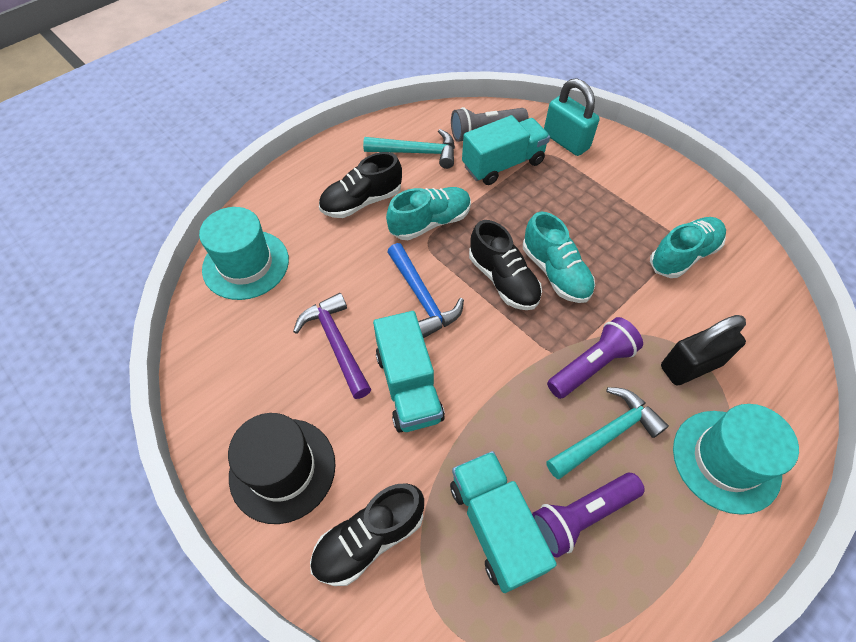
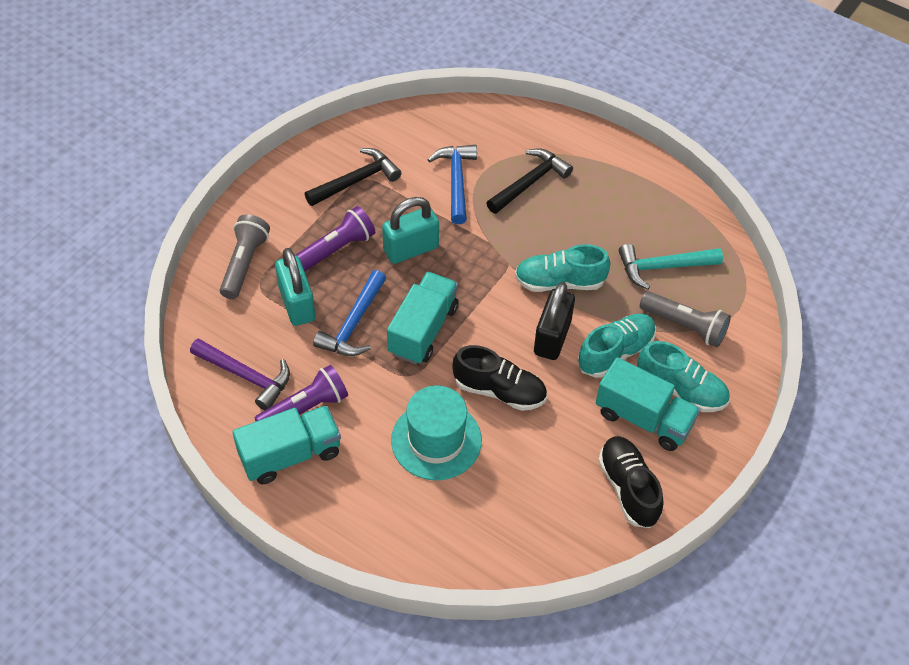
black hammer: 0 -> 2
black hat: 1 -> 0
black shoe: 3 -> 2
blue hammer: 1 -> 2
grey flashlight: 1 -> 2
turquoise hammer: 2 -> 1
turquoise hat: 2 -> 1
turquoise padlock: 1 -> 2

